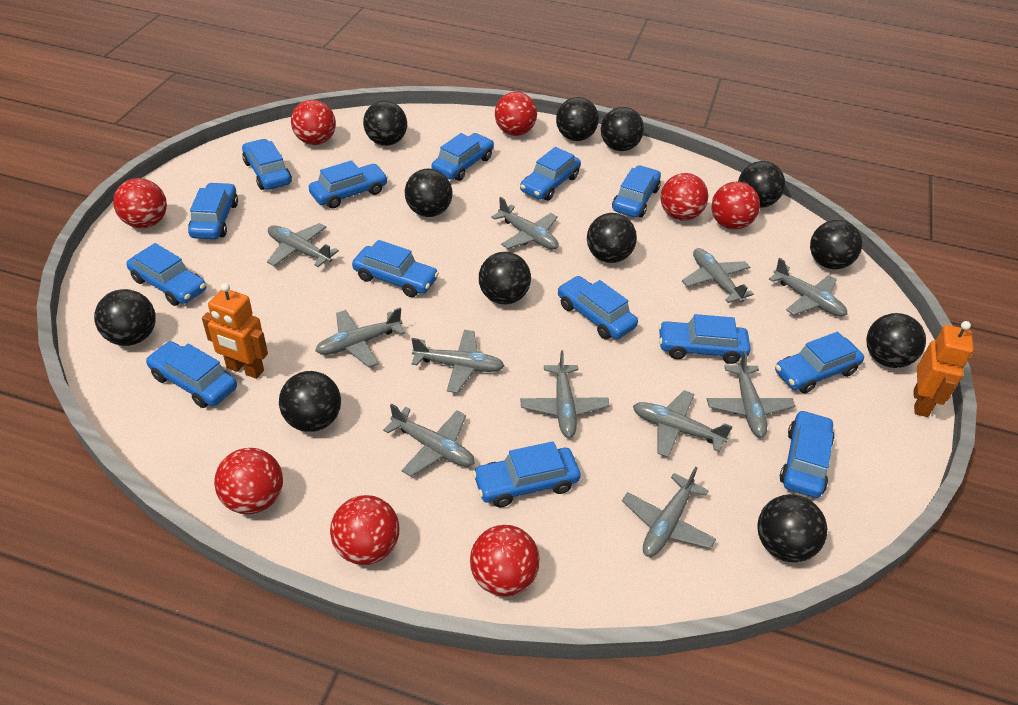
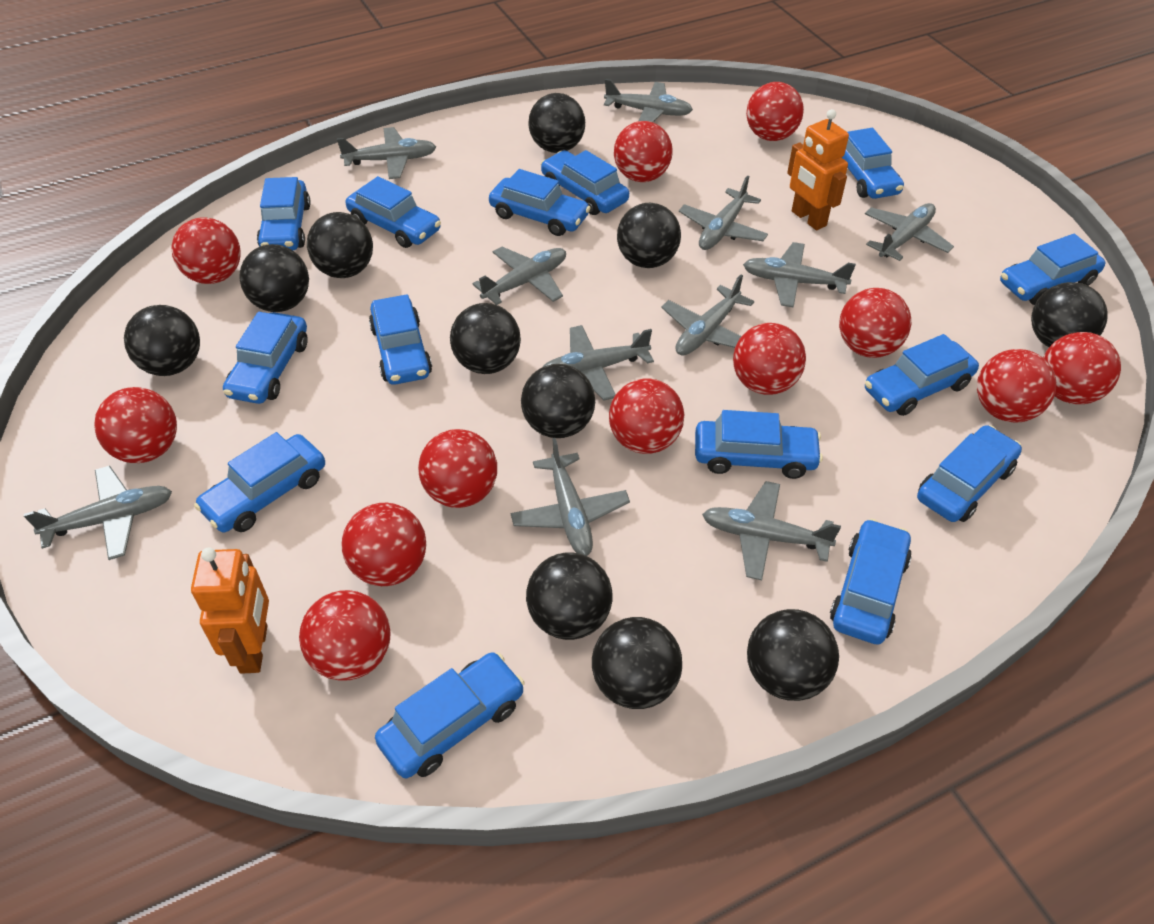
black ball: 12 -> 11
red ball: 8 -> 12

